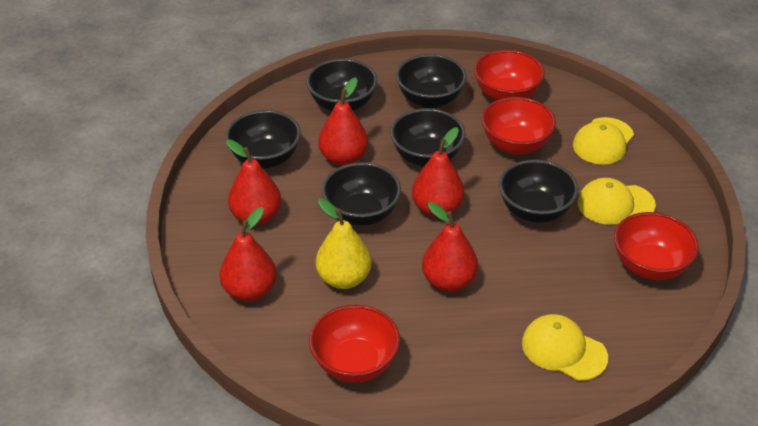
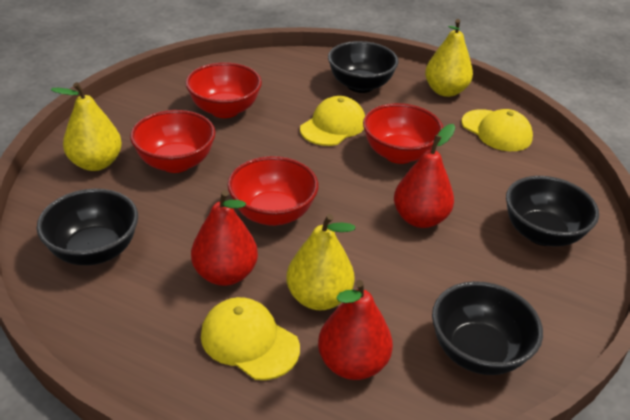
black bowl: 6 -> 4
red pear: 5 -> 3
yellow pear: 1 -> 3

